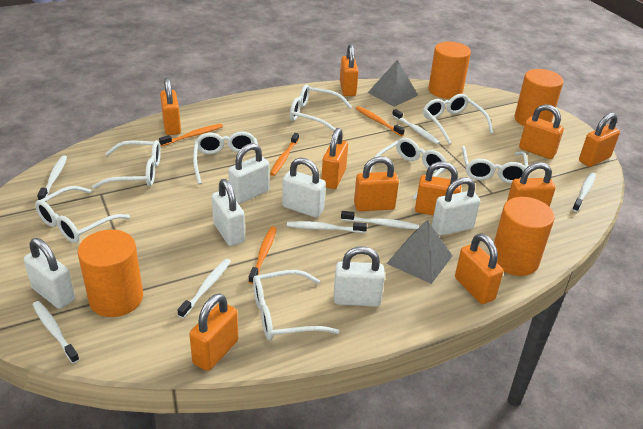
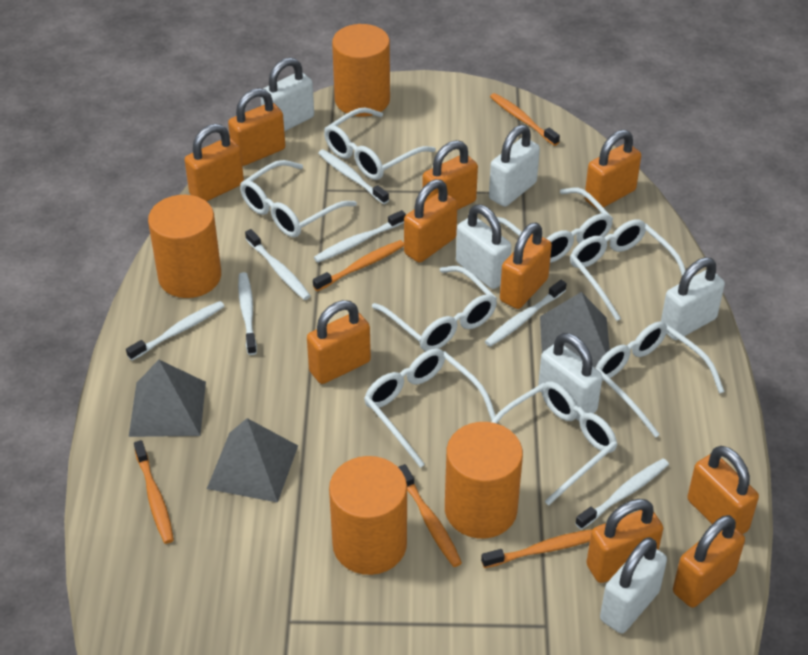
grey pyramid: 2 -> 3
orange toothbrush: 4 -> 5

